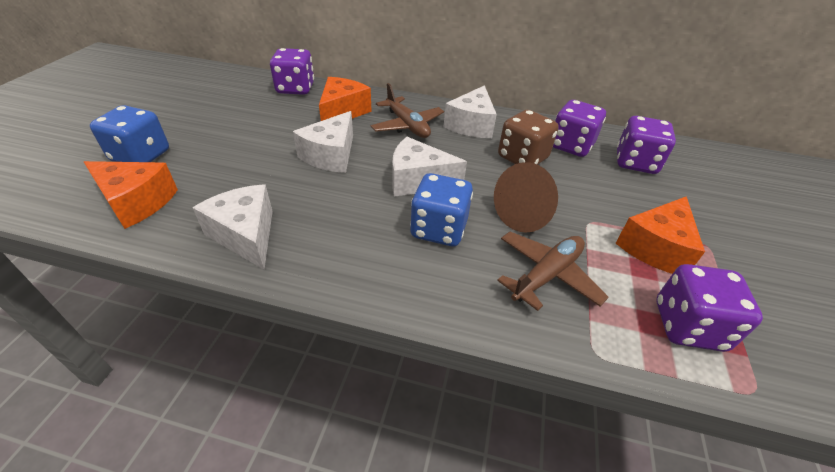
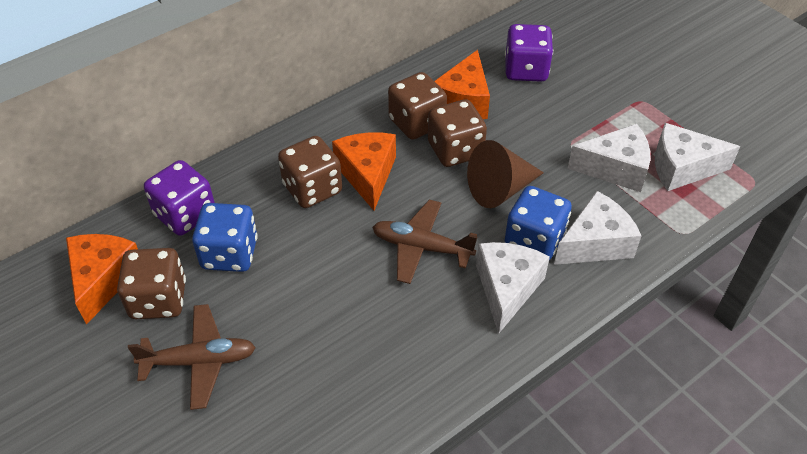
brown dice: 1 -> 4
purple dice: 4 -> 2

